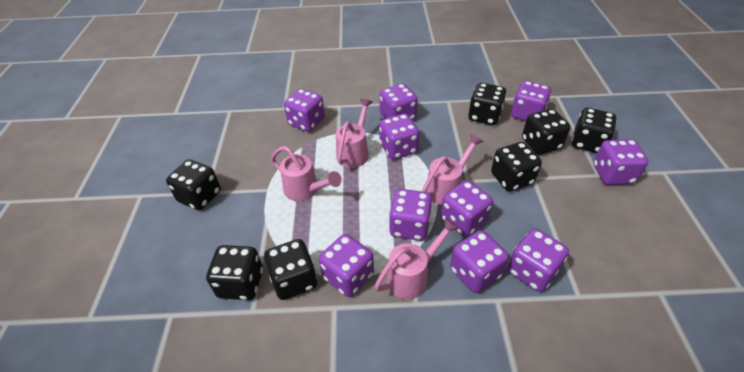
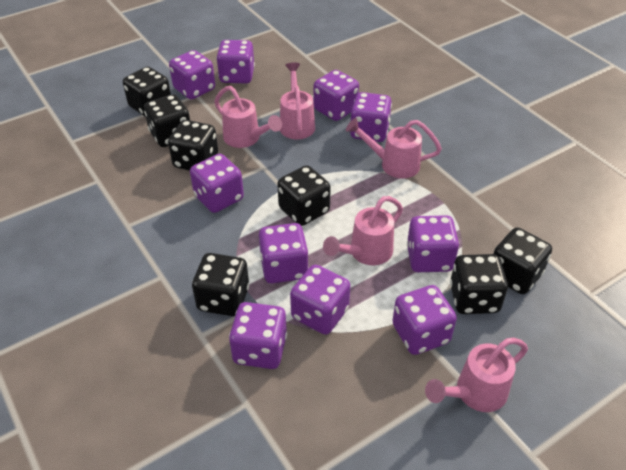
pink watering can: 4 -> 5

